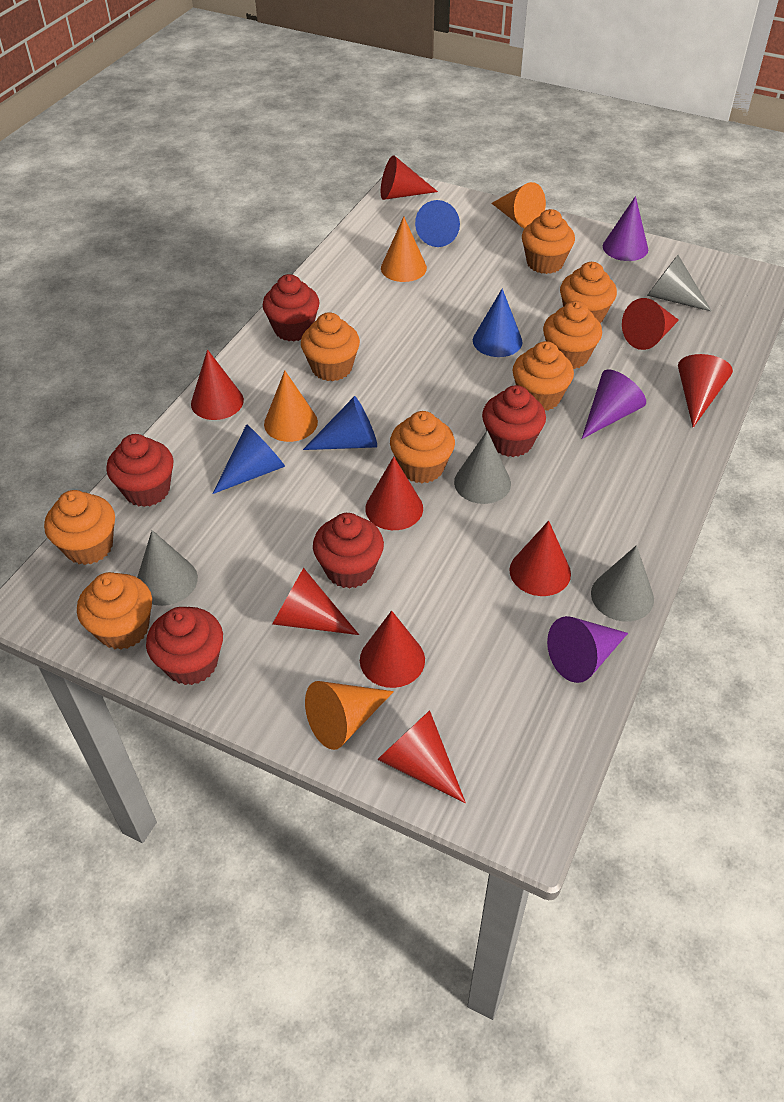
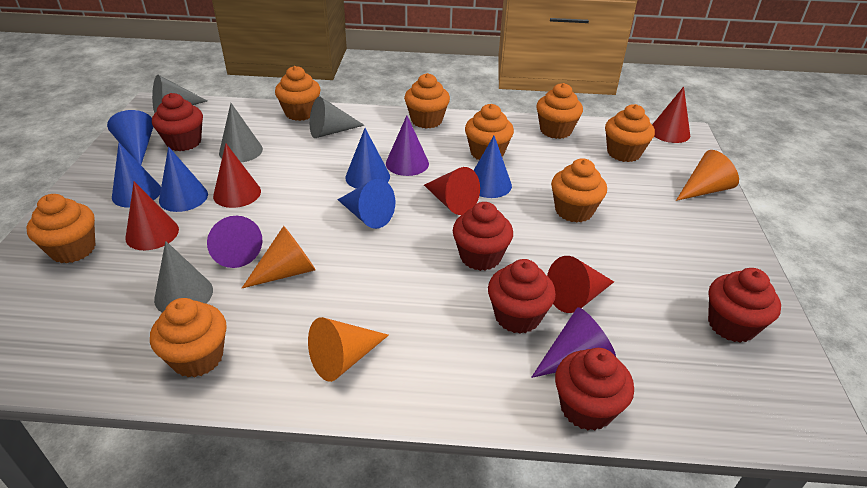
blue cone: 4 -> 6
orange cone: 4 -> 3
red cone: 9 -> 5

